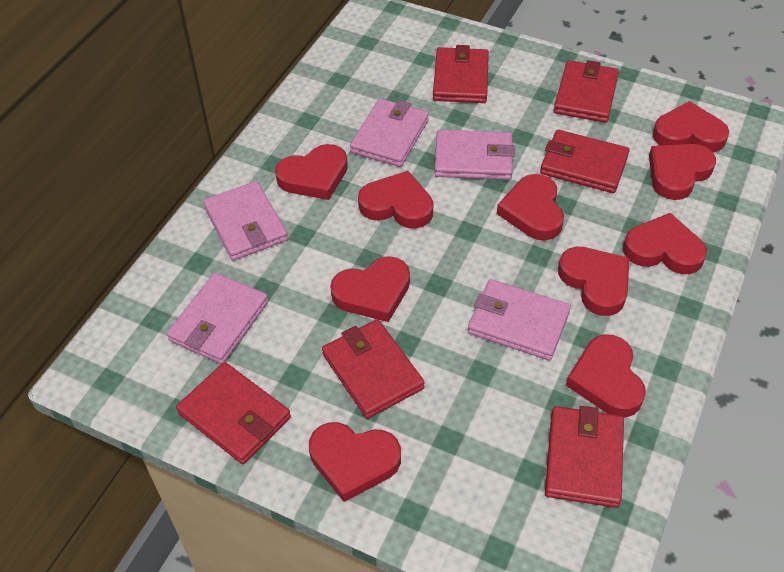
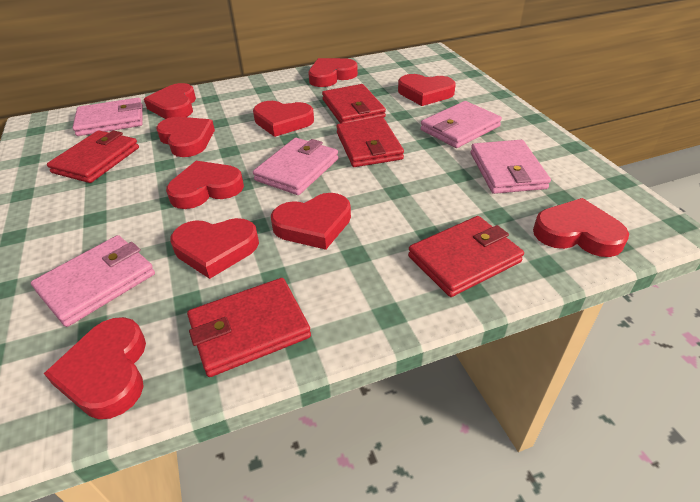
red wallet: 6 -> 5

